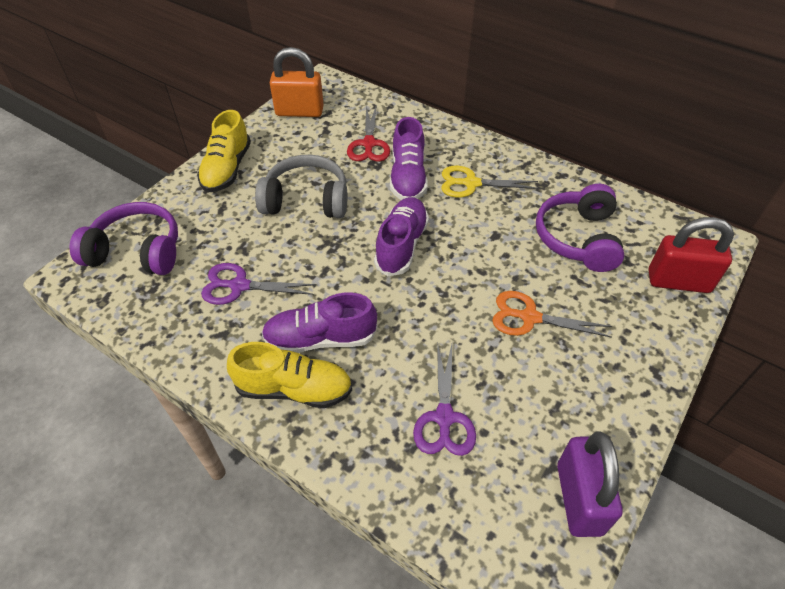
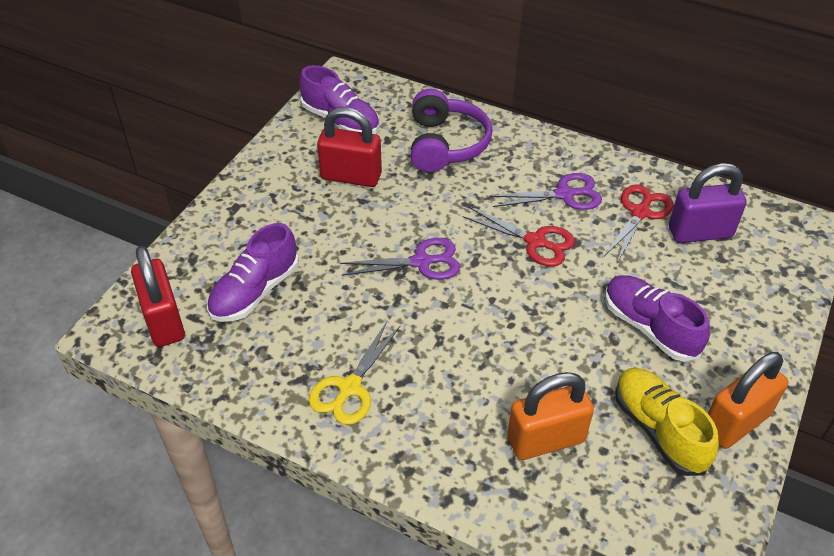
grey headphones: 1 -> 0
orange padlock: 1 -> 2
orange scissors: 1 -> 0
purple headphones: 2 -> 1
red padlock: 1 -> 2
red scissors: 1 -> 2
yellow shoe: 2 -> 1

